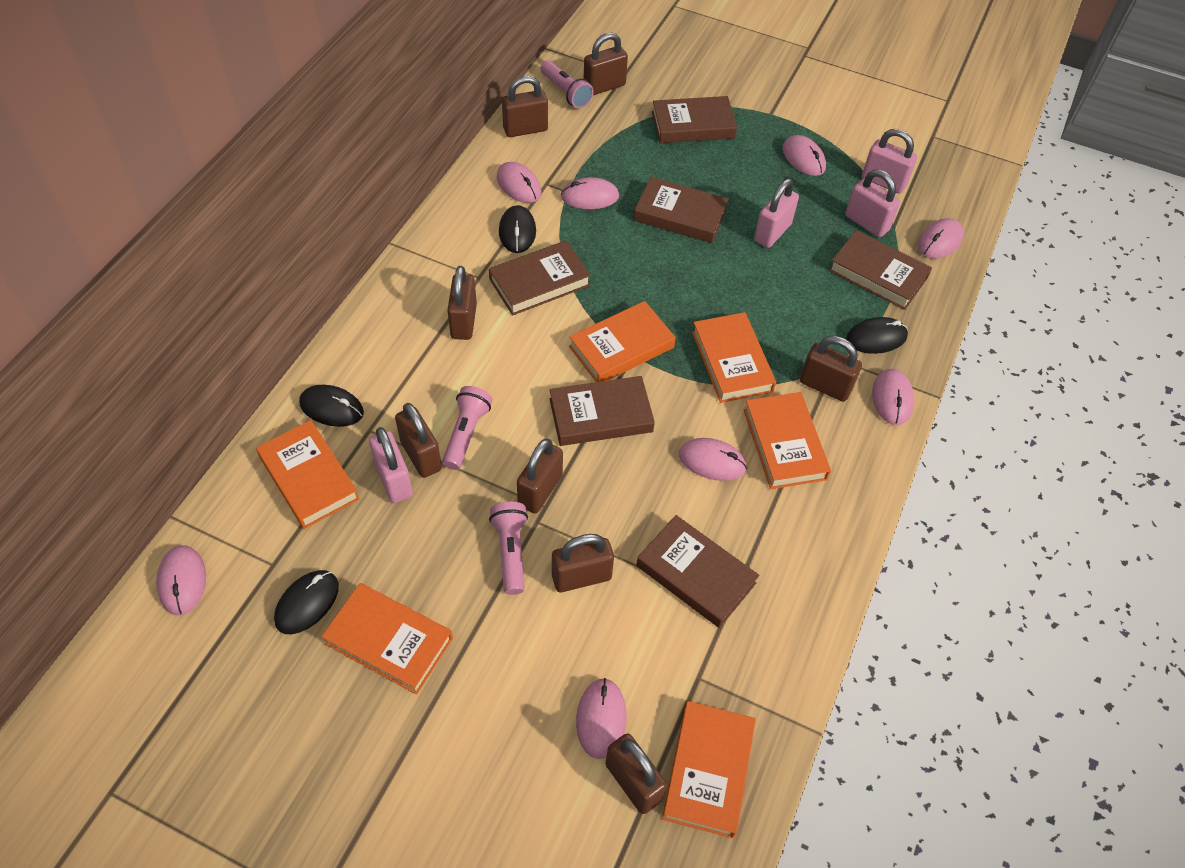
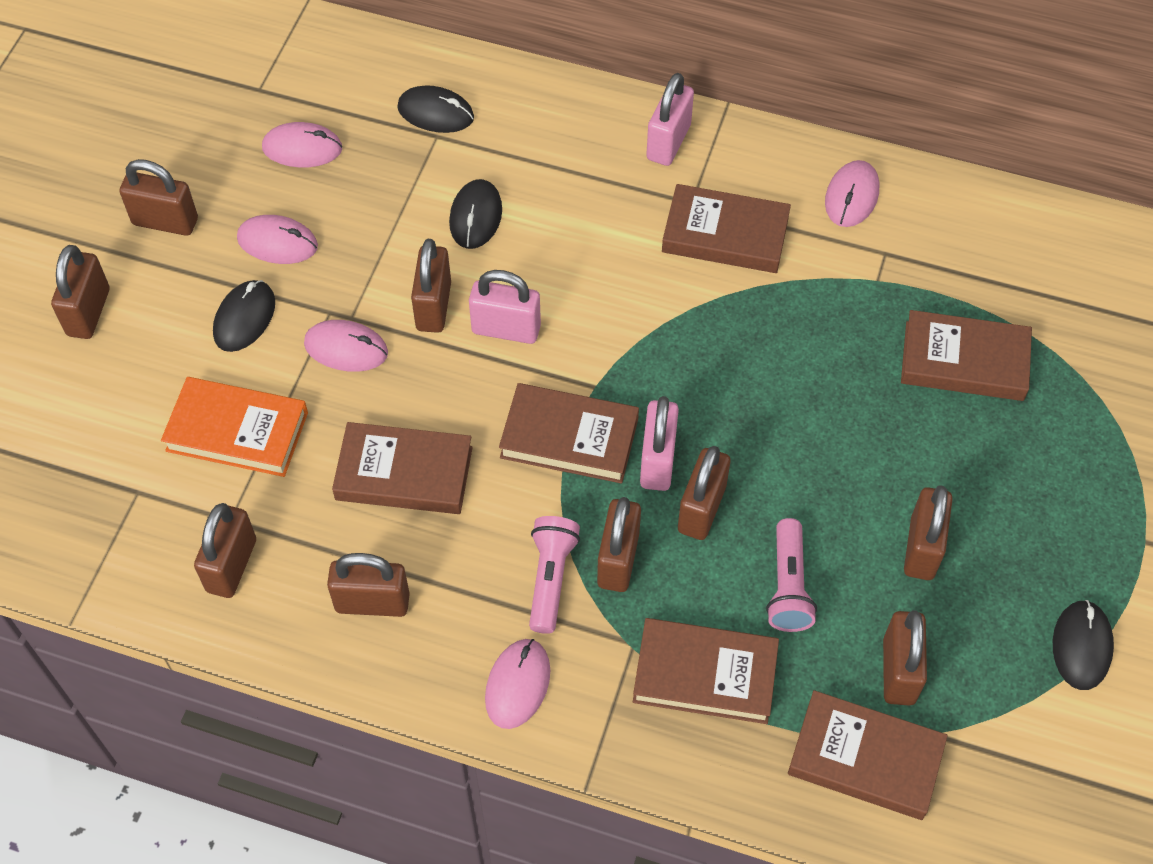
brown padlock: 8 -> 9
orange book: 6 -> 1
pink flashlight: 3 -> 2
pink mouse: 8 -> 5
pink padlock: 4 -> 3

